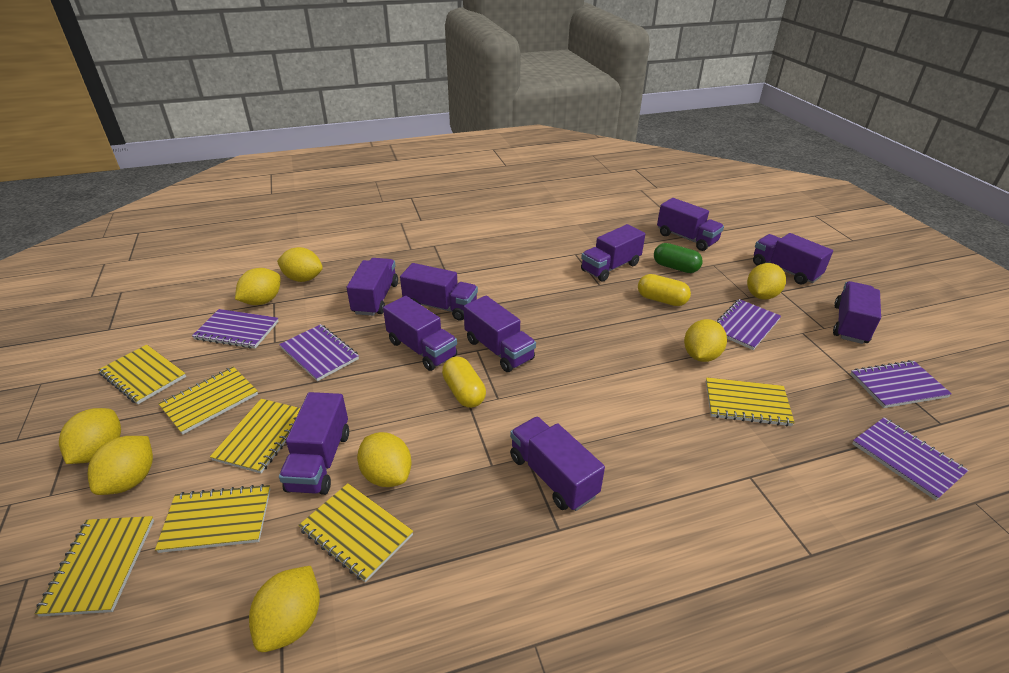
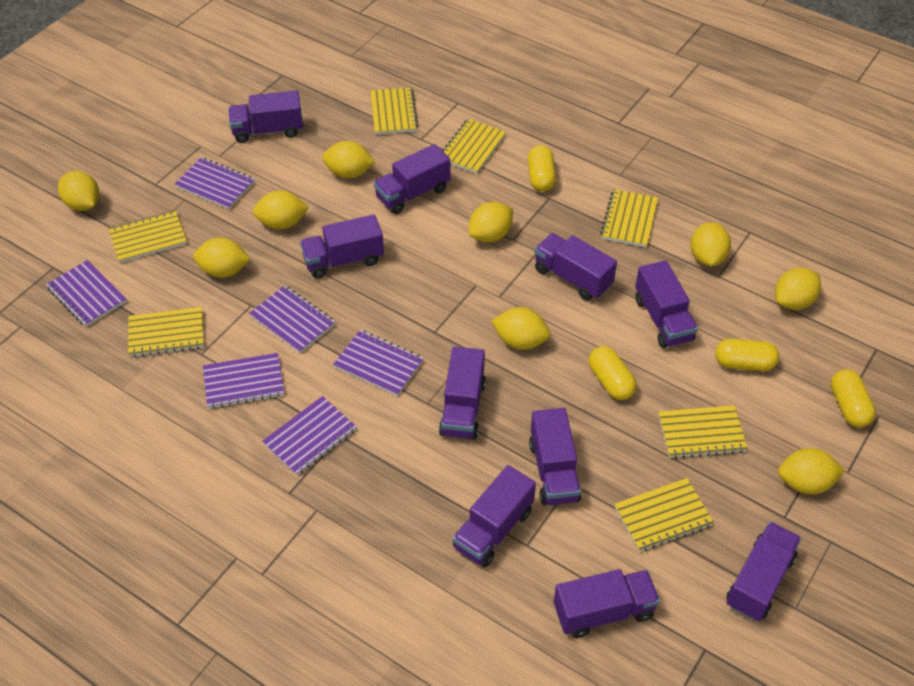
green capsule: 1 -> 0
purple notebook: 5 -> 6
yellow capsule: 2 -> 4
yellow lemon: 8 -> 9

